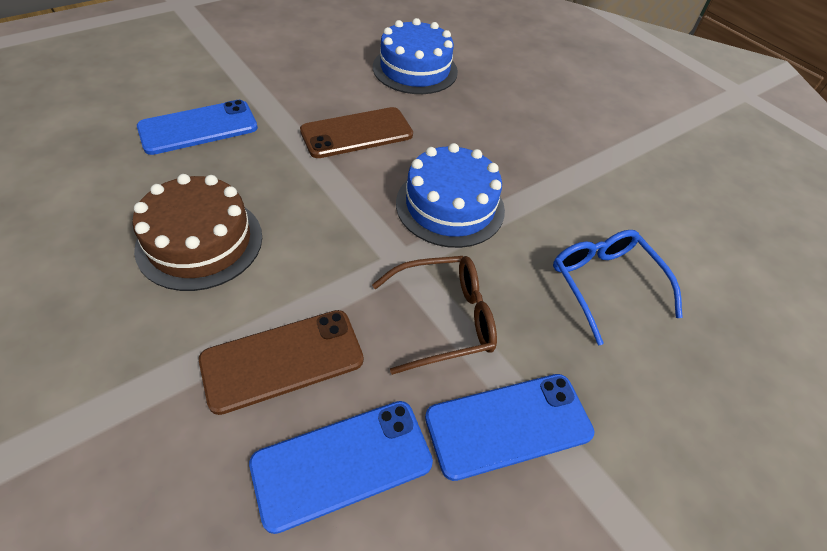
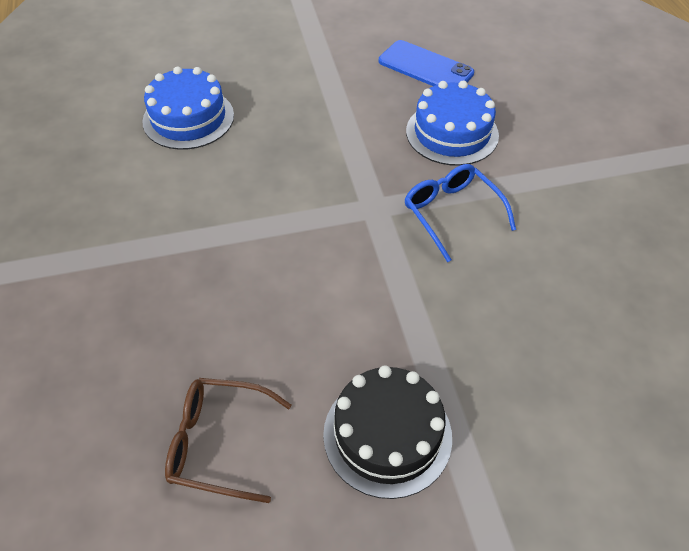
black cake: 0 -> 1
blue phone: 3 -> 1
brown cake: 1 -> 0
brown phone: 2 -> 0

